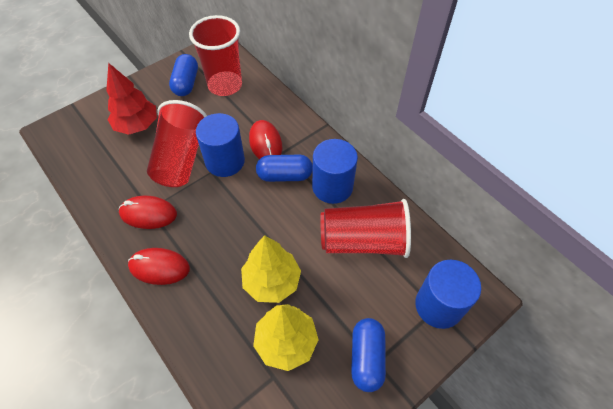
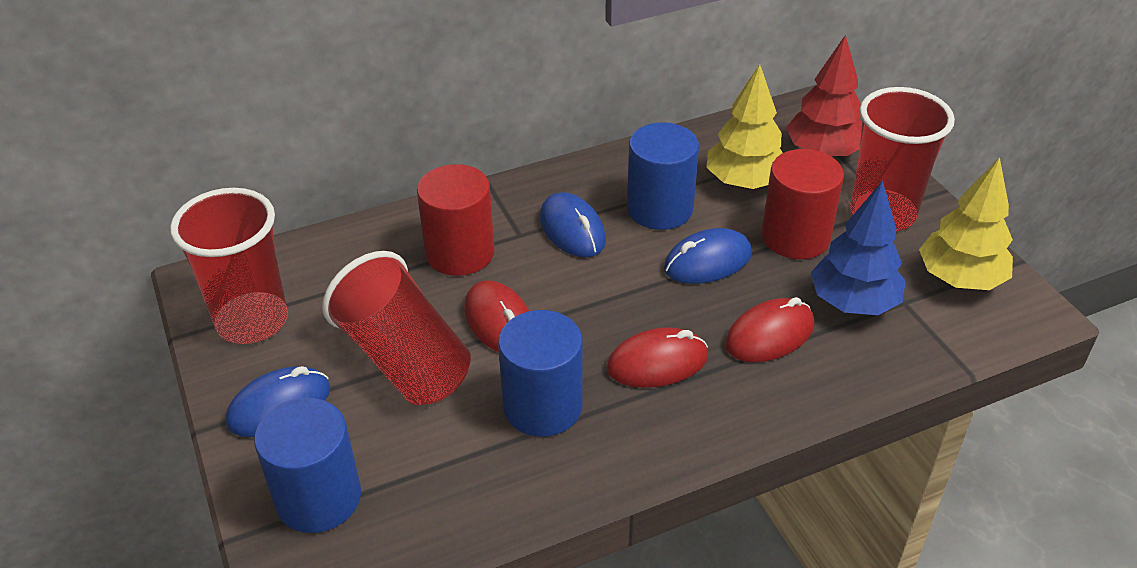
blue capsule: 3 -> 0
blue mouse: 0 -> 3
blue tree: 0 -> 1
red cylinder: 0 -> 2

